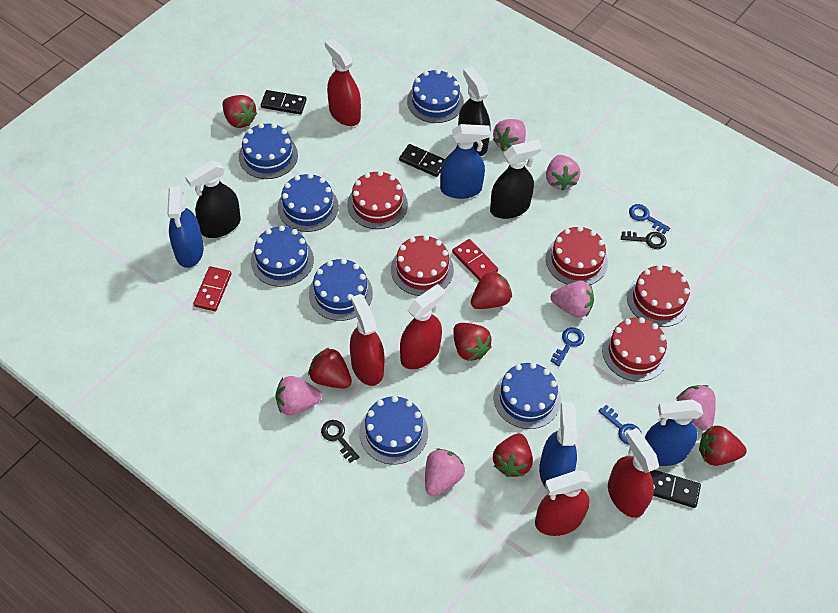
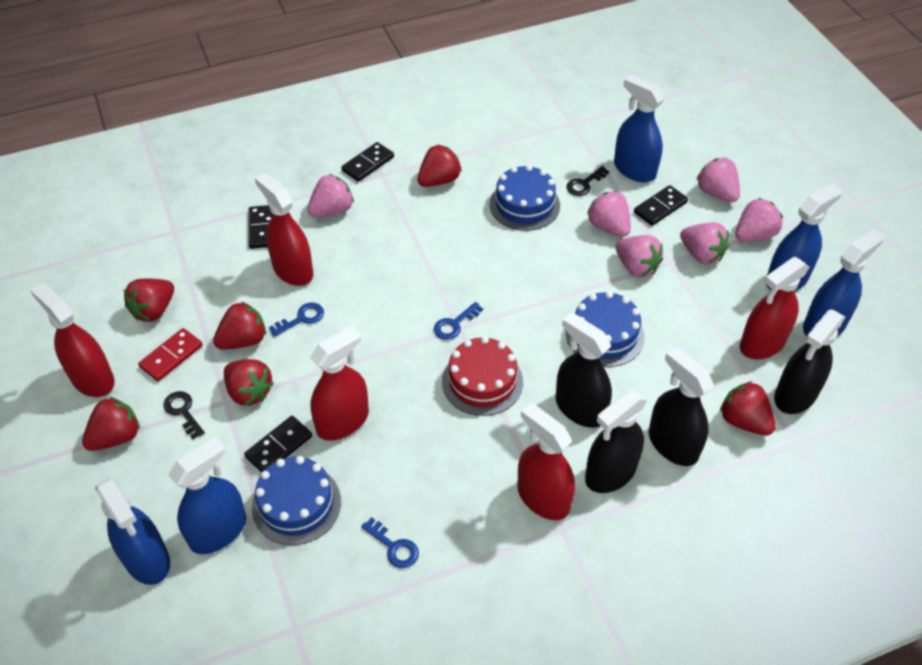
black domino: 3 -> 4
black spray bottle: 3 -> 4
blue cake: 7 -> 3
blue spray bottle: 4 -> 5
red cake: 5 -> 1
red domino: 2 -> 1

